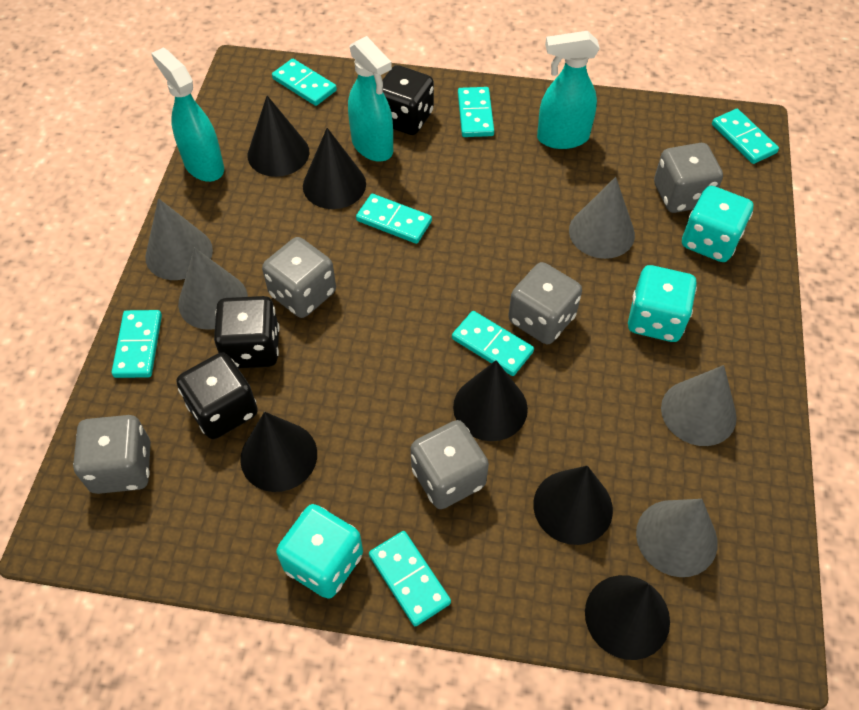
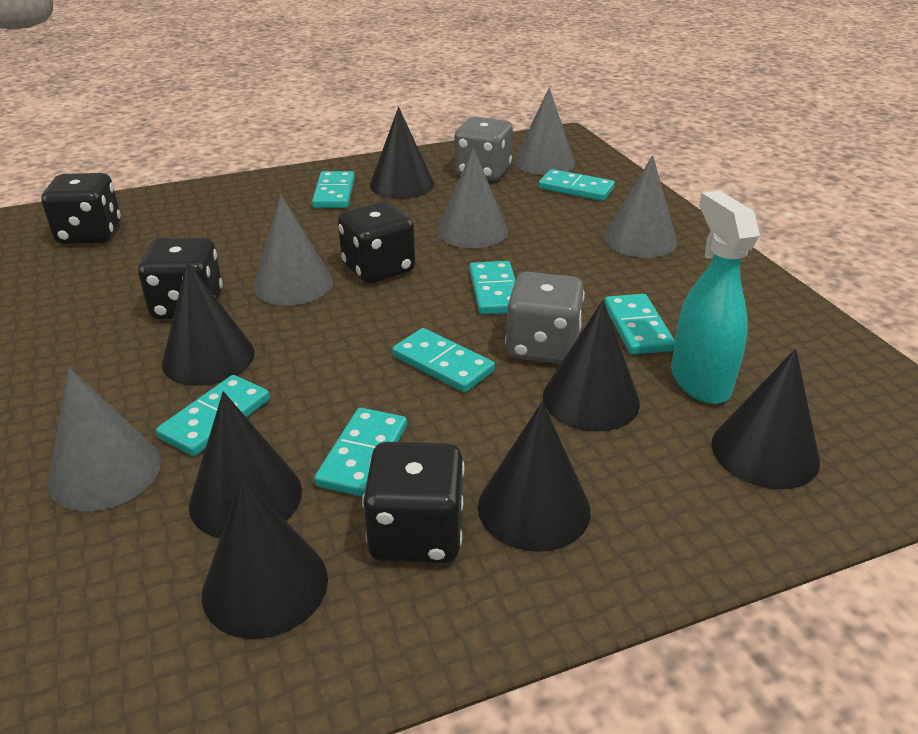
black cone: 6 -> 7
black dice: 3 -> 4
grey dice: 5 -> 2
turquoise dice: 3 -> 0
turquoise spray bottle: 3 -> 1

